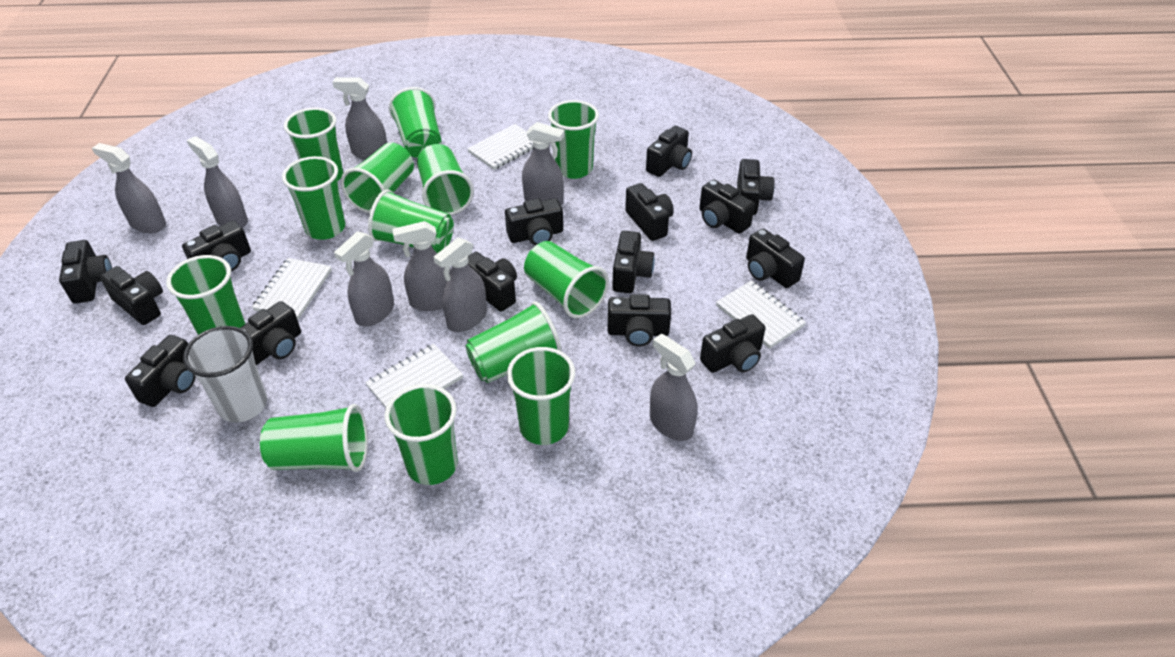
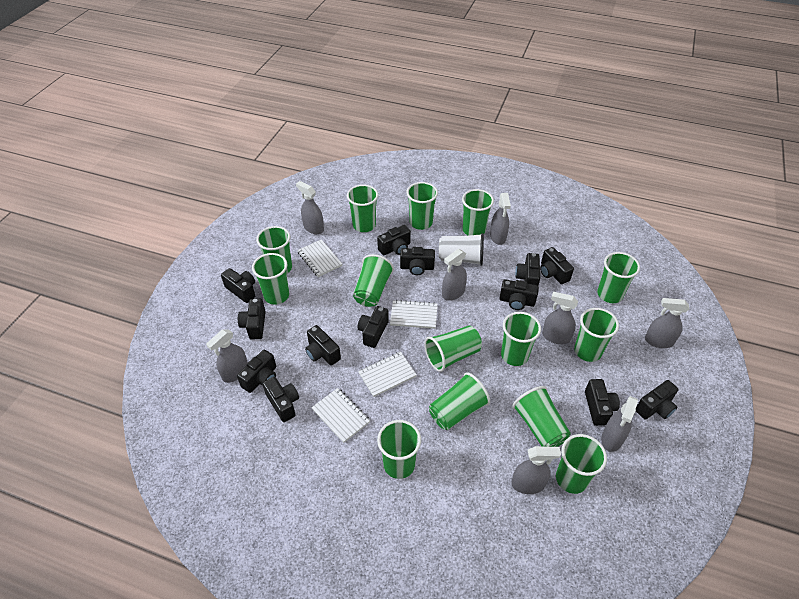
black camera: 15 -> 13
green cup: 13 -> 14

